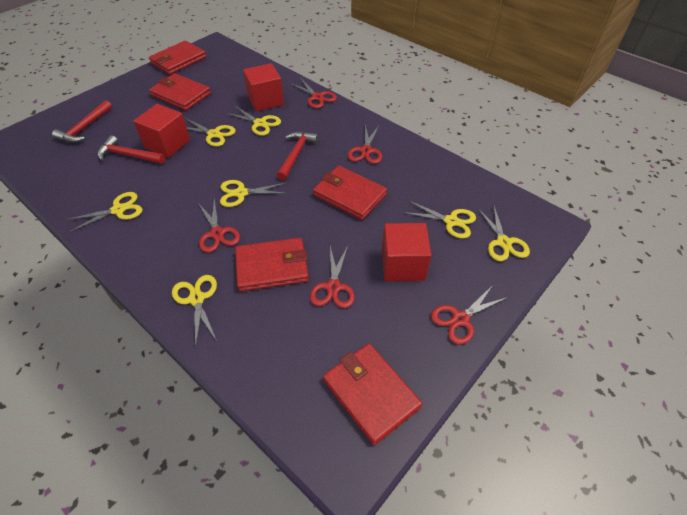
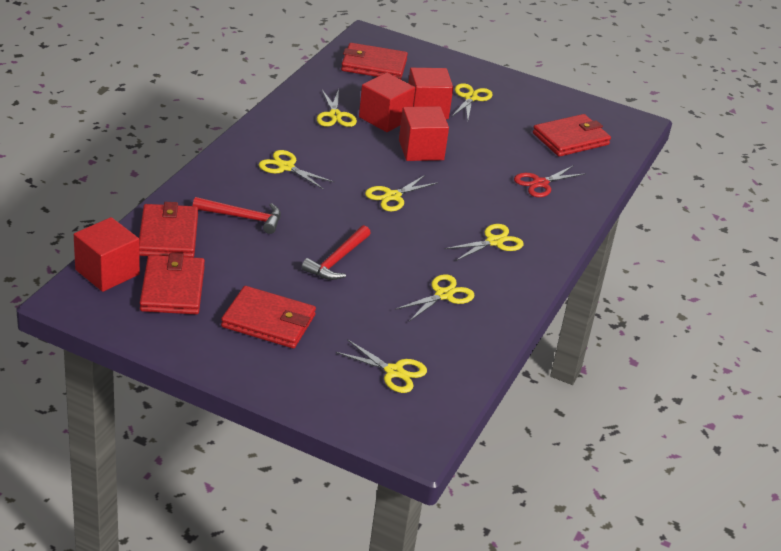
red cube: 3 -> 4
red hammer: 3 -> 2
red scissors: 5 -> 1

